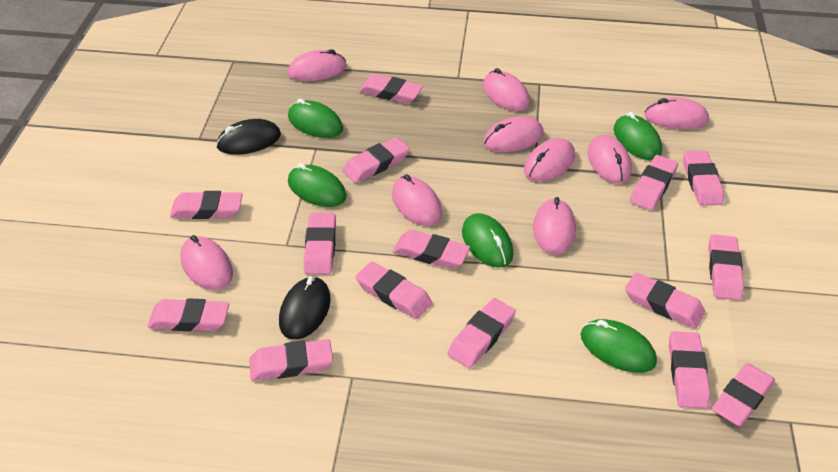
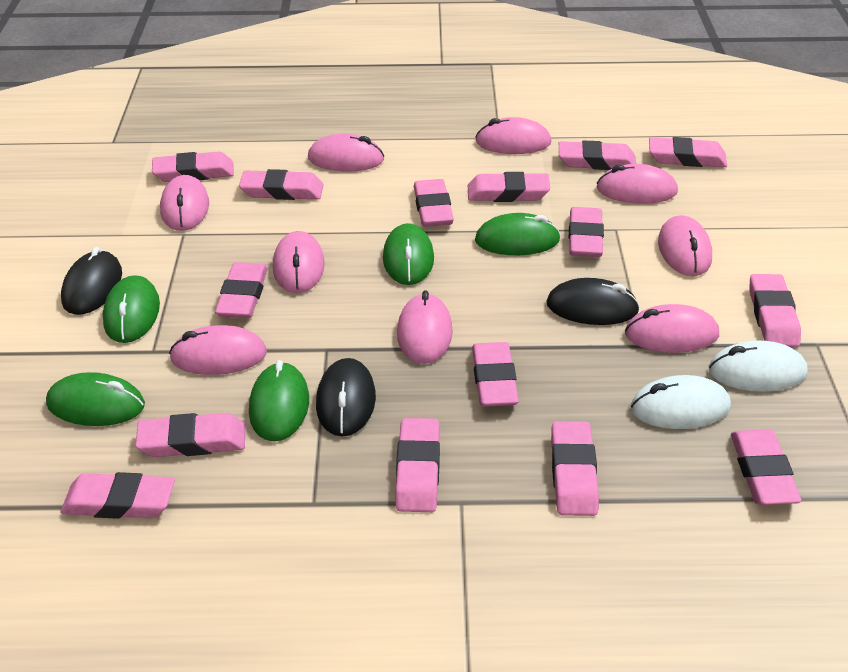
black mouse: 2 -> 3
white mouse: 0 -> 2

